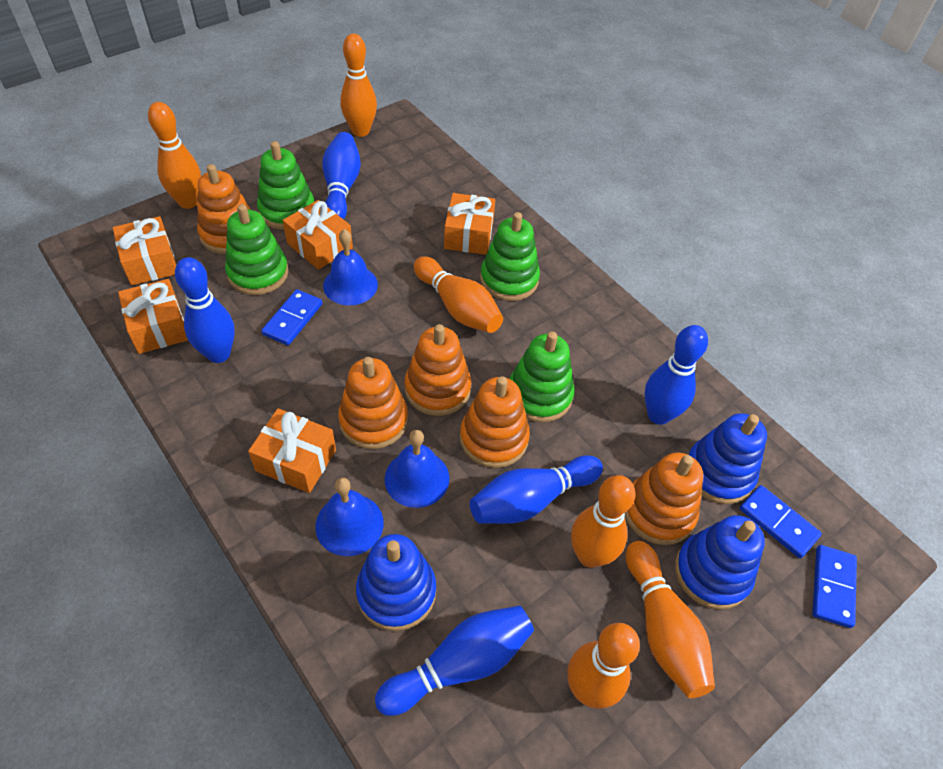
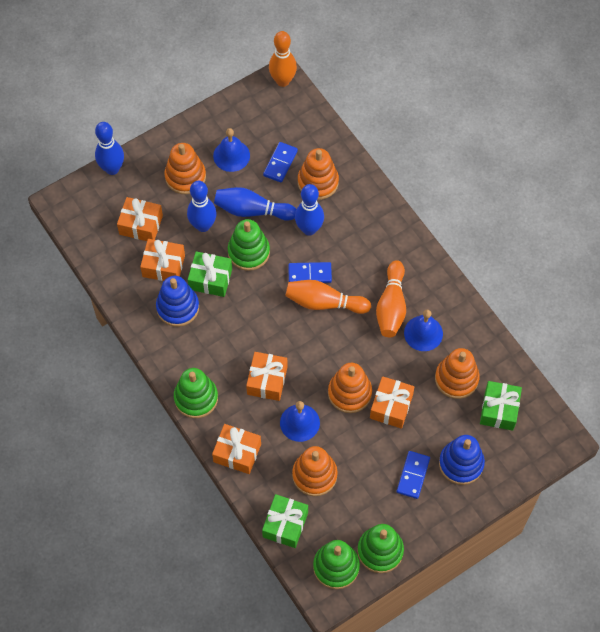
blue bowling pin: 5 -> 4
blue stacking toy: 3 -> 2
green gift: 0 -> 3
orange bowling pin: 6 -> 3

